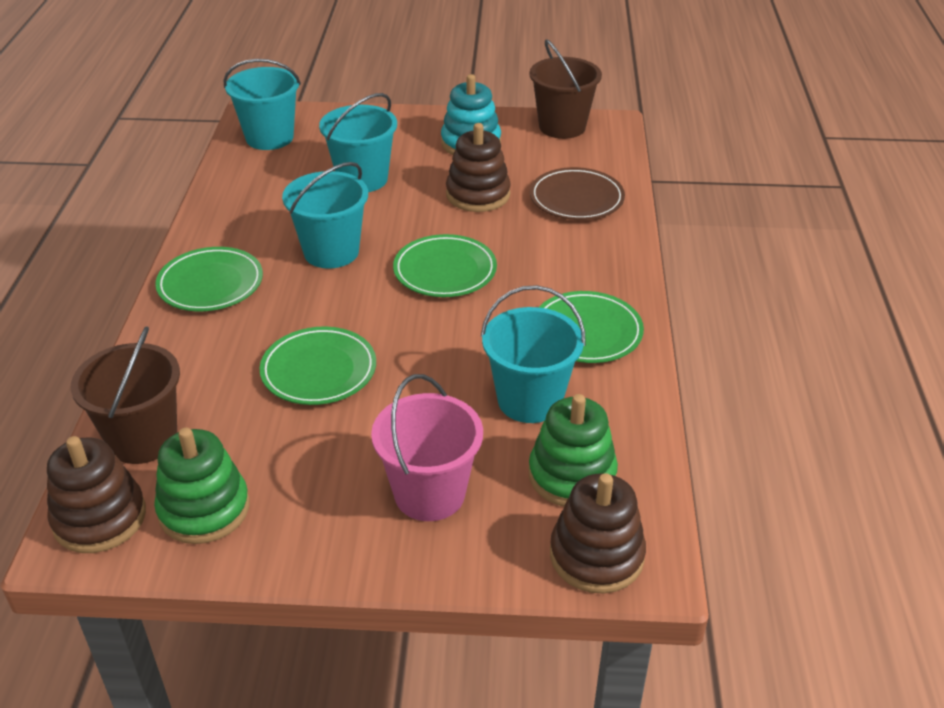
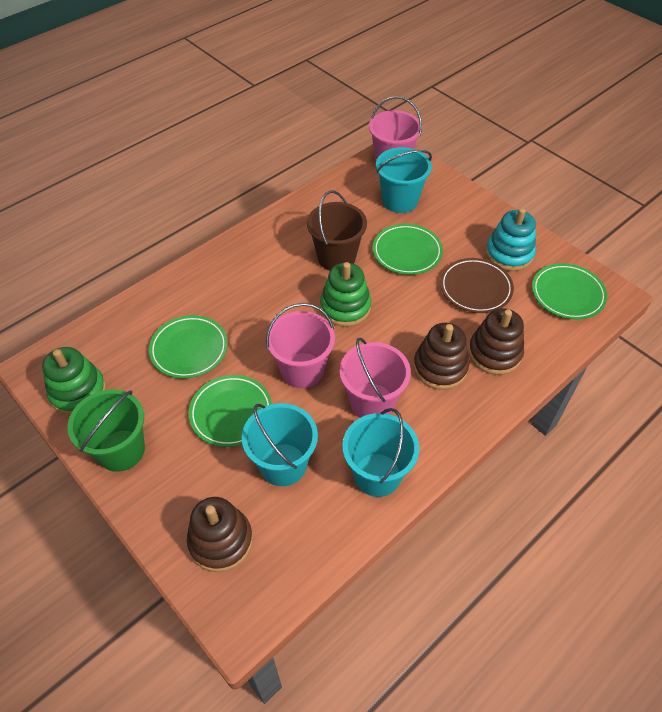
brown bucket: 2 -> 1
green bucket: 0 -> 1
pink bucket: 1 -> 3
turquoise bucket: 4 -> 3

